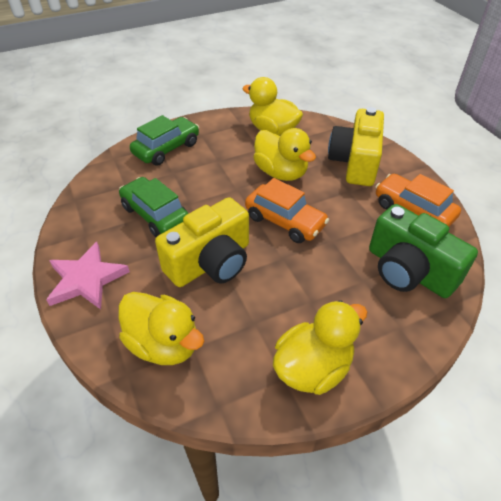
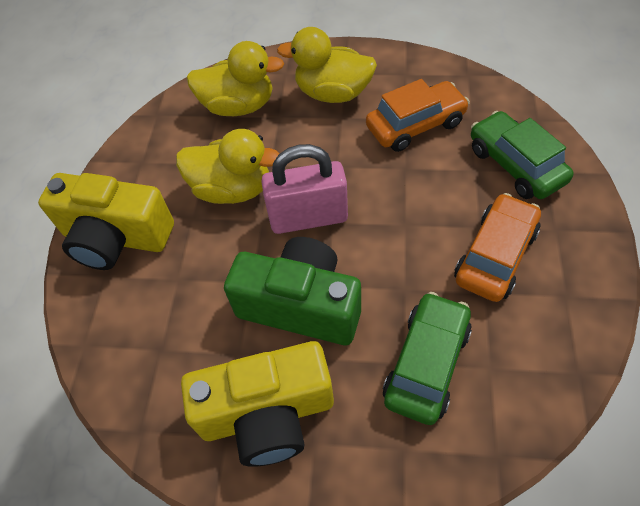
pink padlock: 0 -> 1
pink star: 1 -> 0
yellow duck: 4 -> 3

